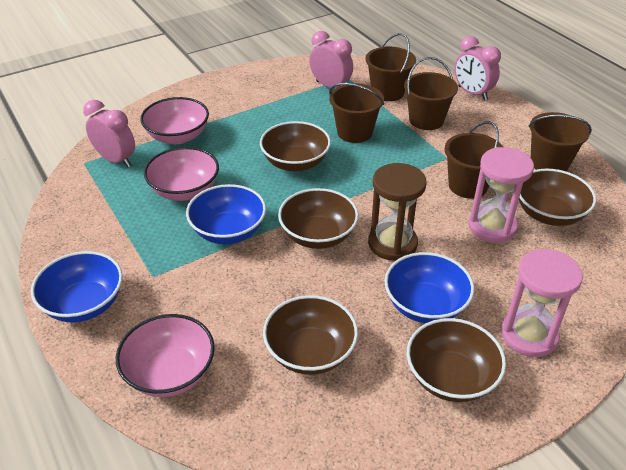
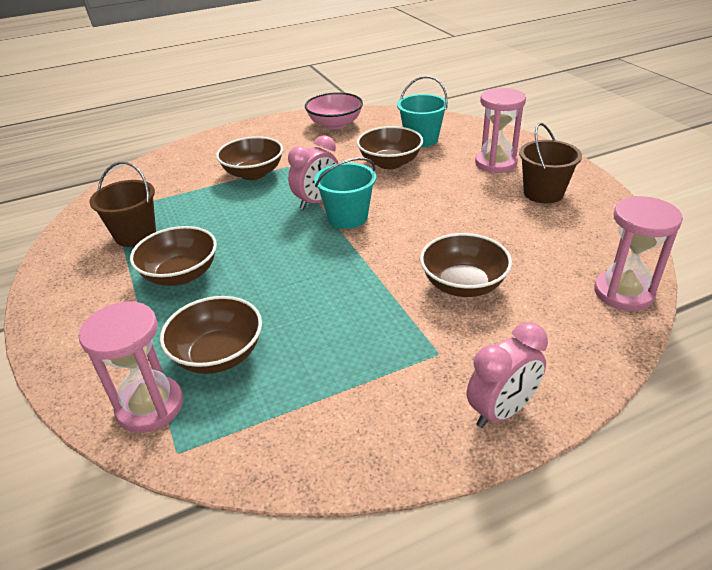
blue bowl: 3 -> 0
brown bucket: 5 -> 2
brown hourglass: 1 -> 0
pink bowl: 3 -> 1
pink clock: 3 -> 2
pink hourglass: 2 -> 3
turquoise bucket: 0 -> 2

